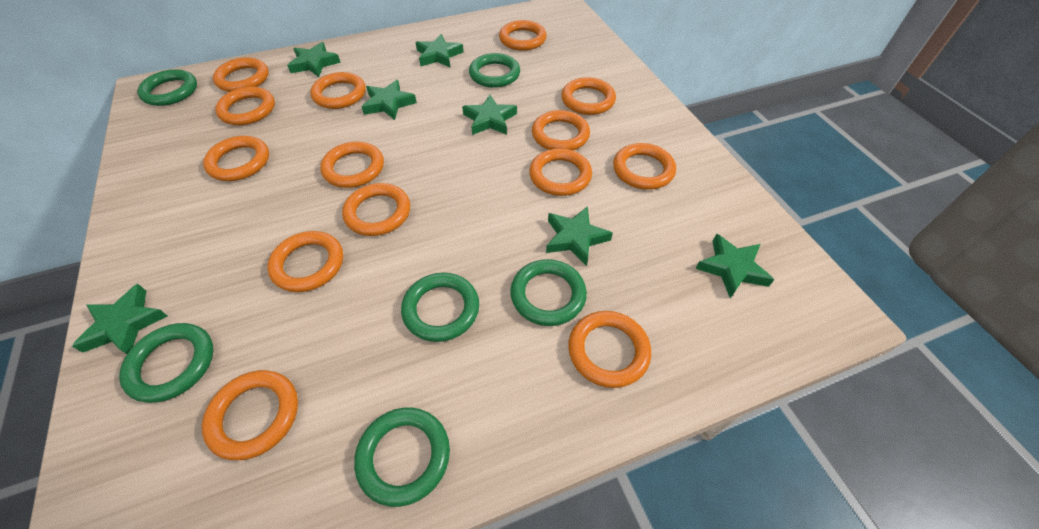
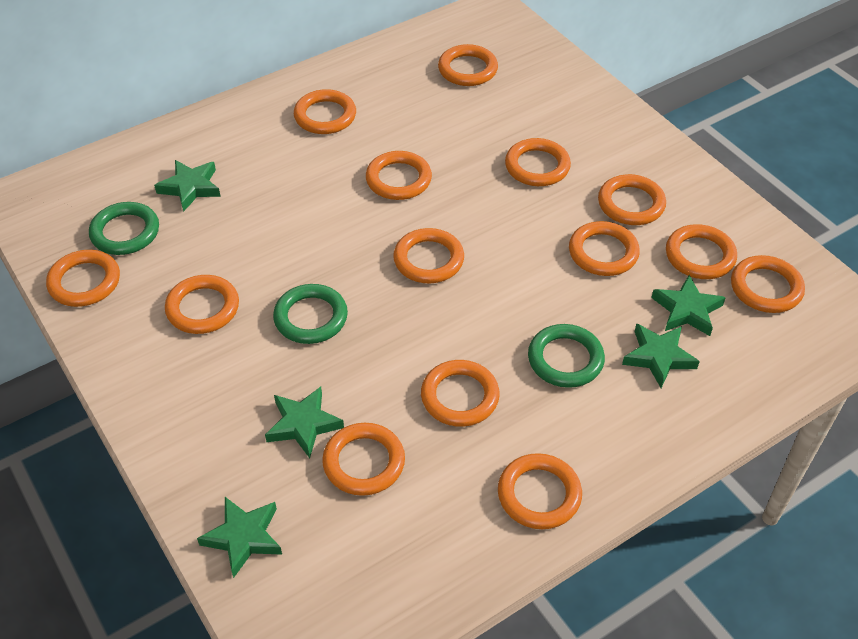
green ring: 6 -> 3
green star: 7 -> 5

